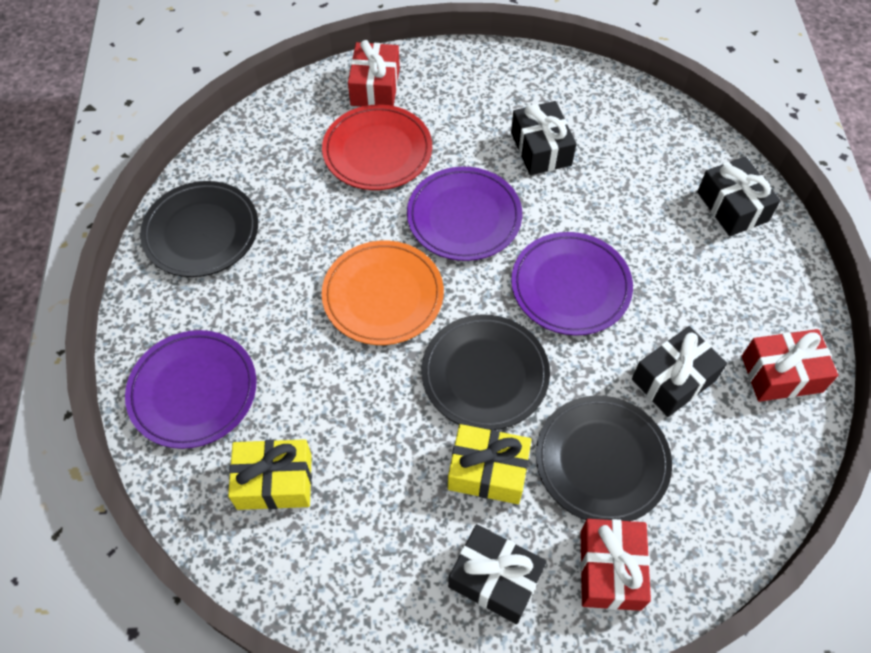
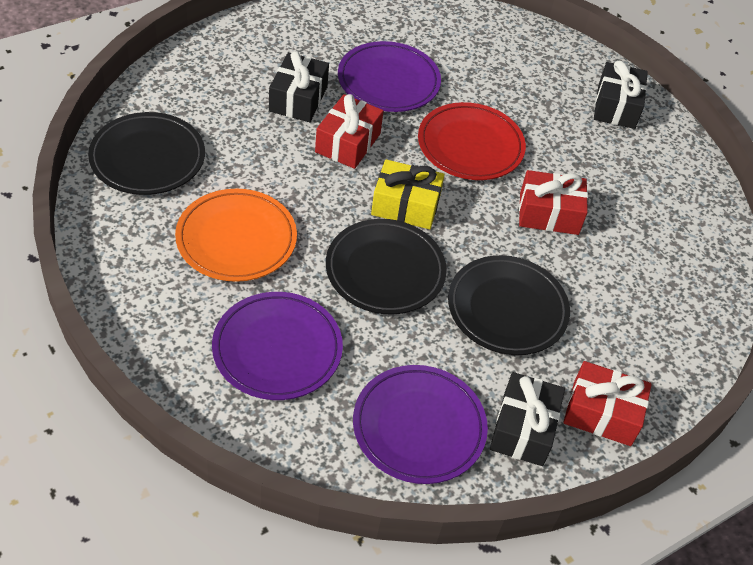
black gift: 4 -> 3
yellow gift: 2 -> 1

